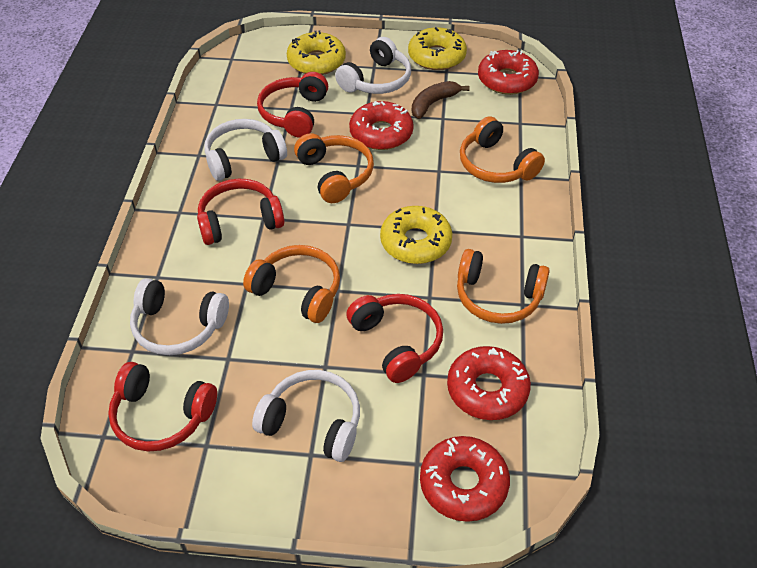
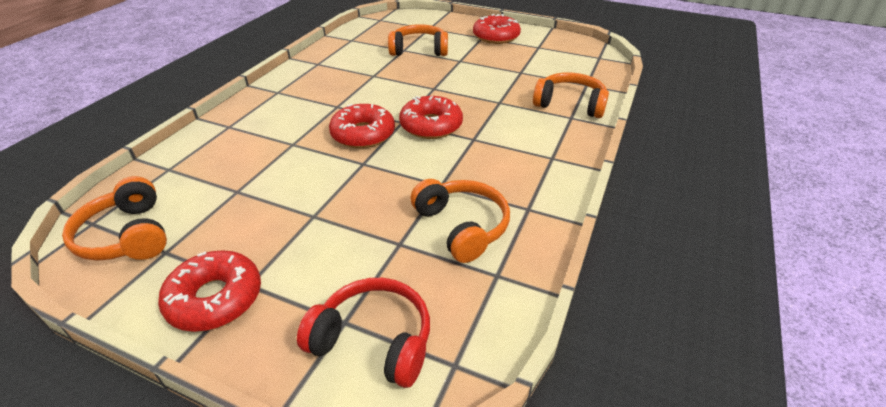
brown banana: 1 -> 0
red headphones: 4 -> 1
white headphones: 4 -> 0
yellow donut: 3 -> 0

